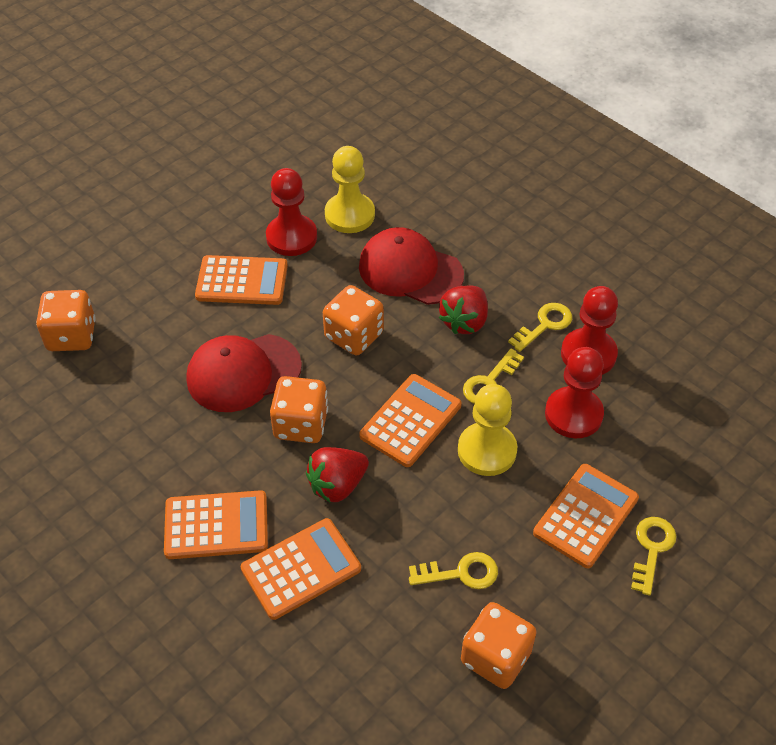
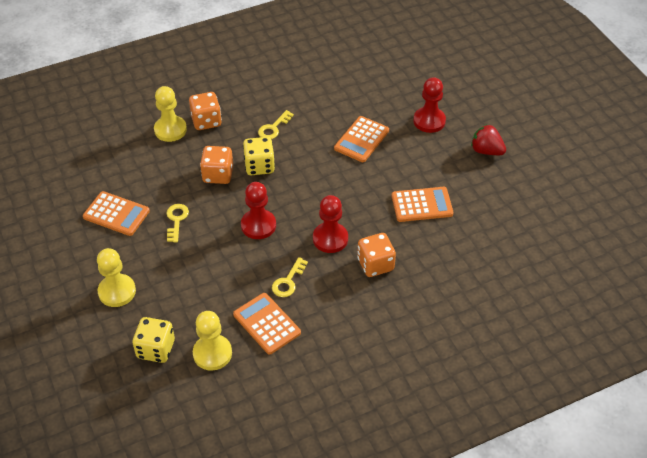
orange calculator: 5 -> 4
orange dice: 4 -> 3
red cap: 2 -> 0
red strawberry: 2 -> 1
yellow dice: 0 -> 2
yellow key: 4 -> 3
yellow pawn: 2 -> 3

